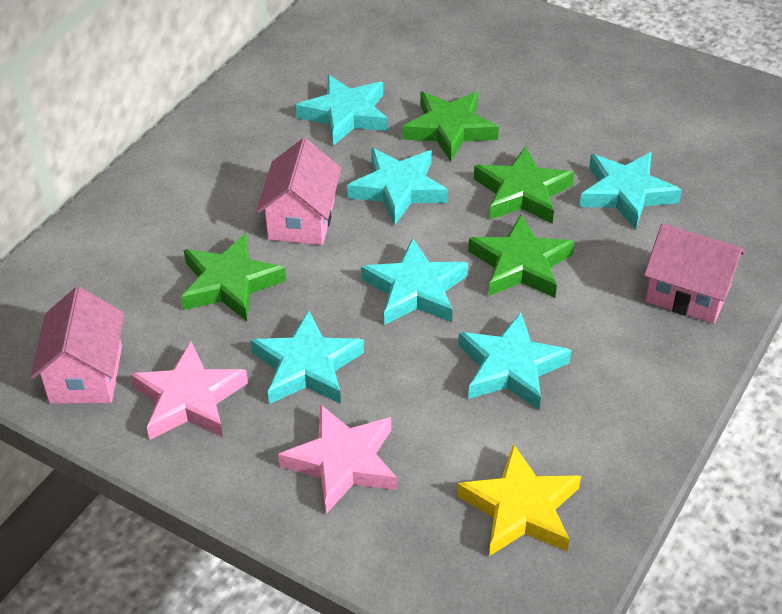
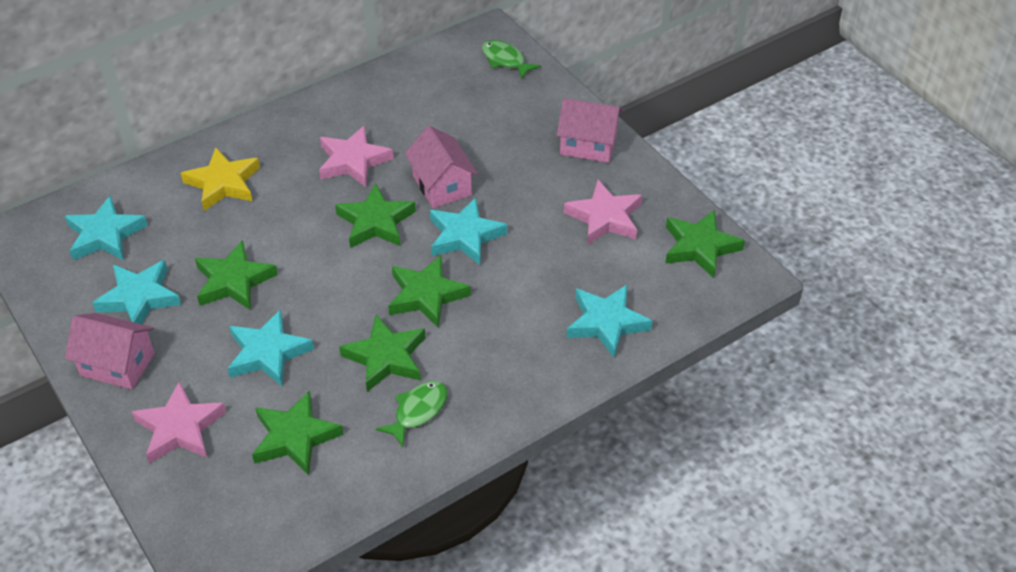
green fish: 0 -> 2
green star: 4 -> 6
pink star: 2 -> 3
turquoise star: 6 -> 5

